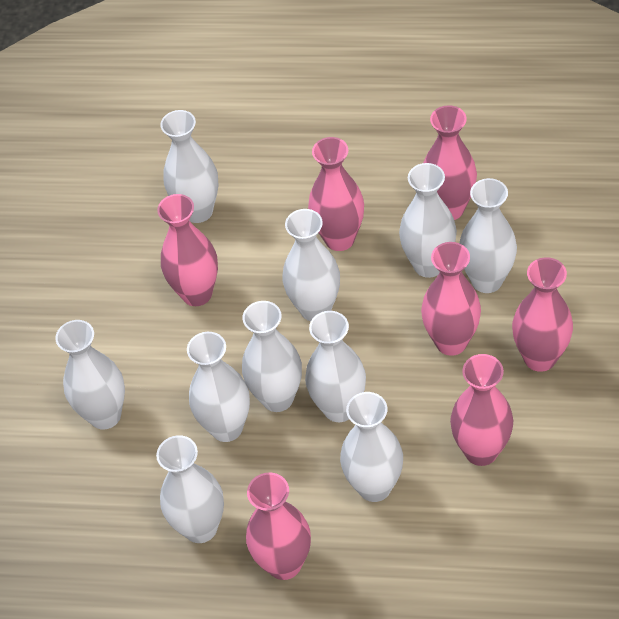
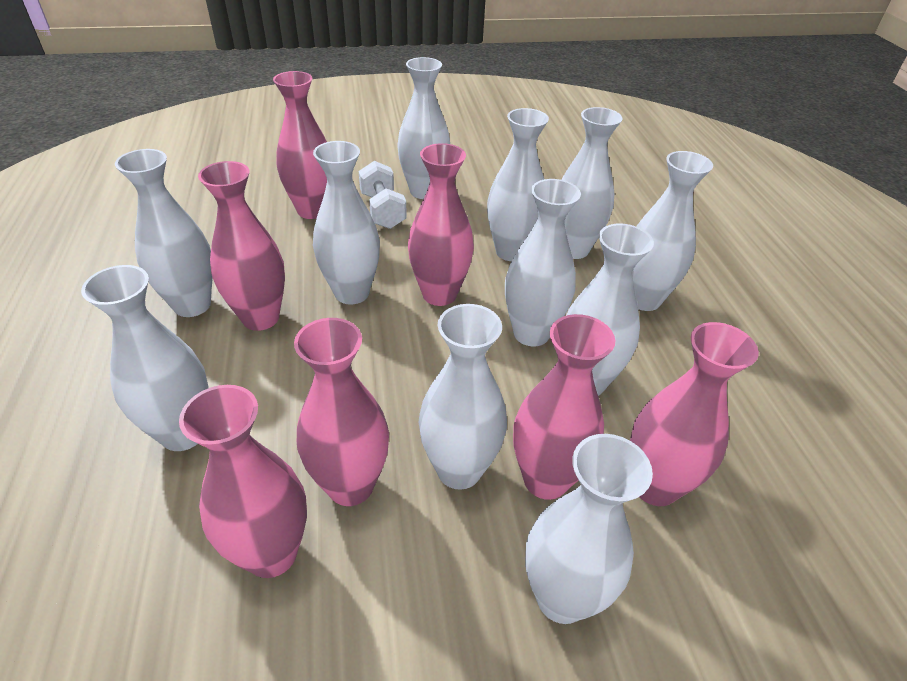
white dumbbell: 0 -> 1
white vase: 10 -> 11

